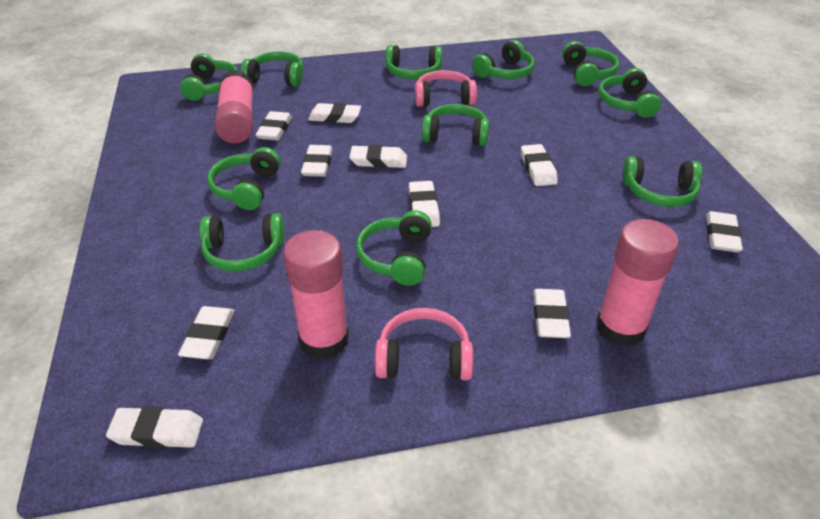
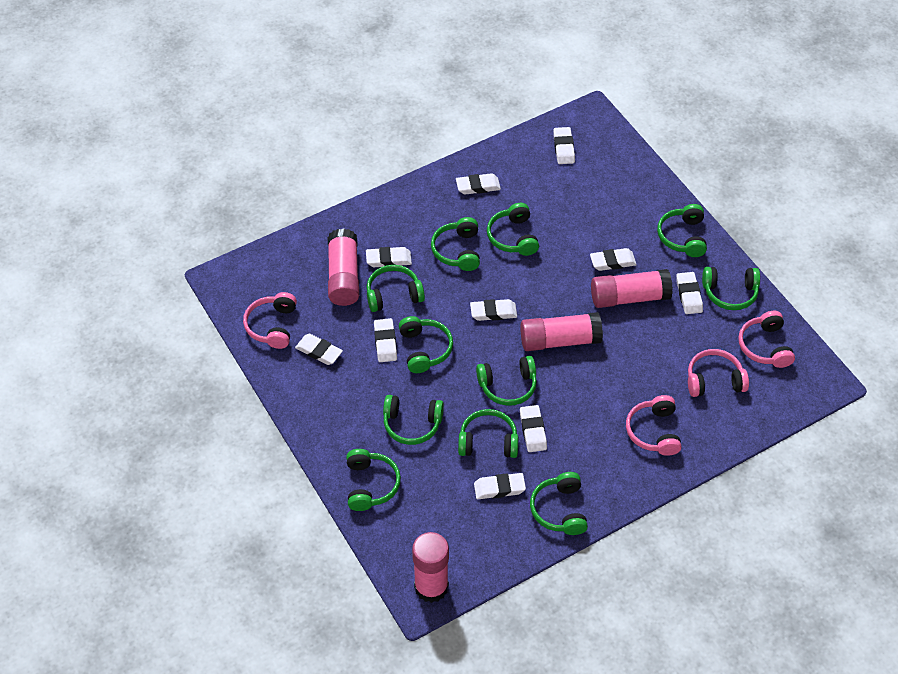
pink glue stick: 3 -> 4
pink headphones: 2 -> 4

